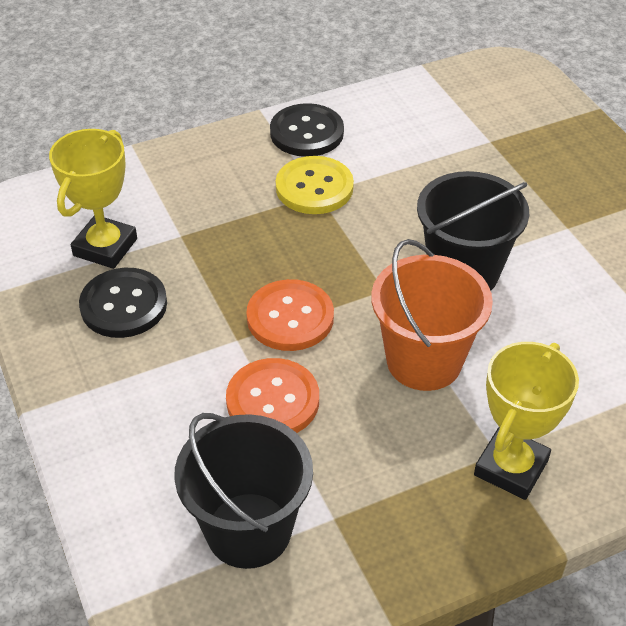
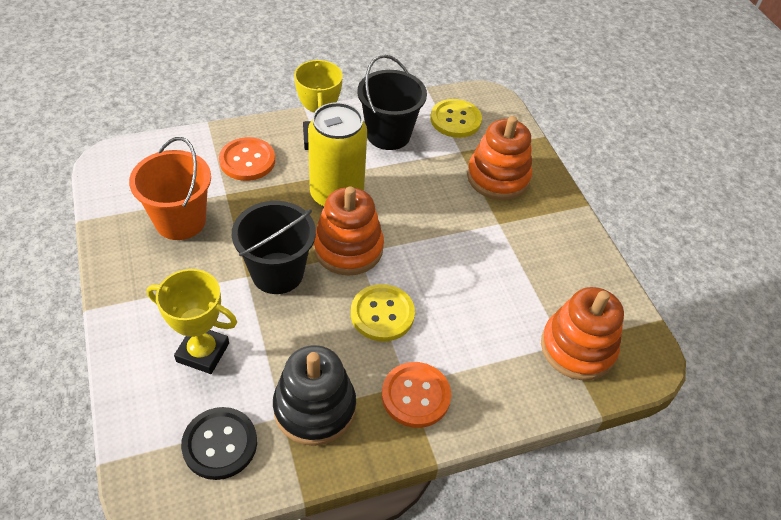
black button: 2 -> 1
black stacking toy: 0 -> 1
orange stacking toy: 0 -> 3
yellow button: 1 -> 2
yellow can: 0 -> 1

